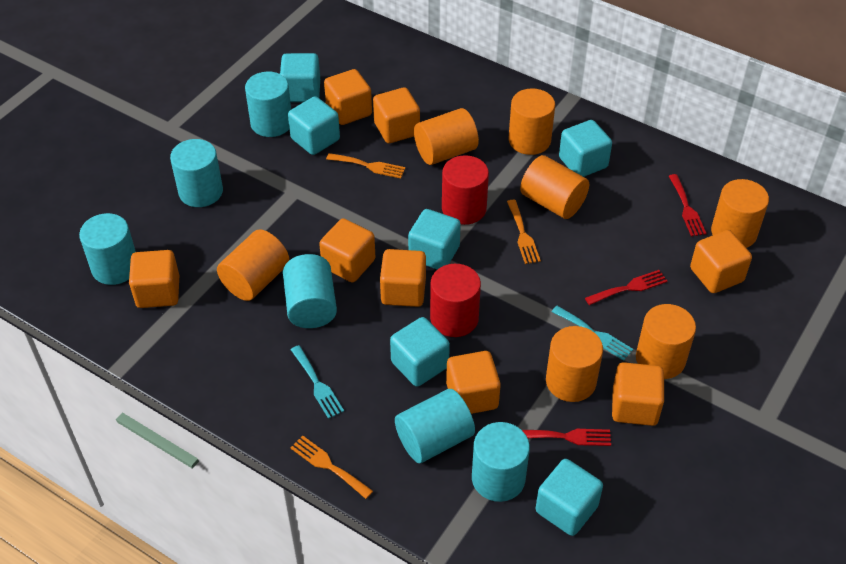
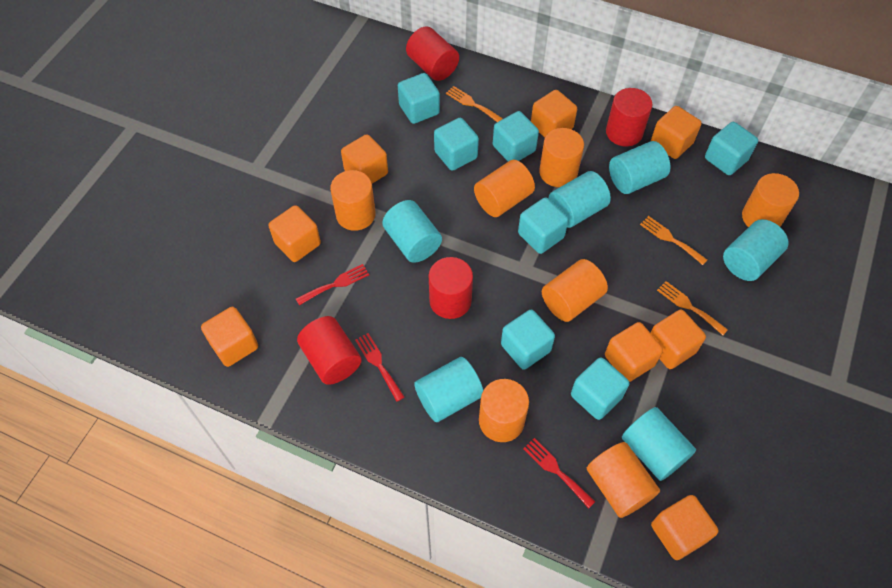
red cylinder: 2 -> 4
turquoise cube: 6 -> 7
turquoise fork: 2 -> 0

